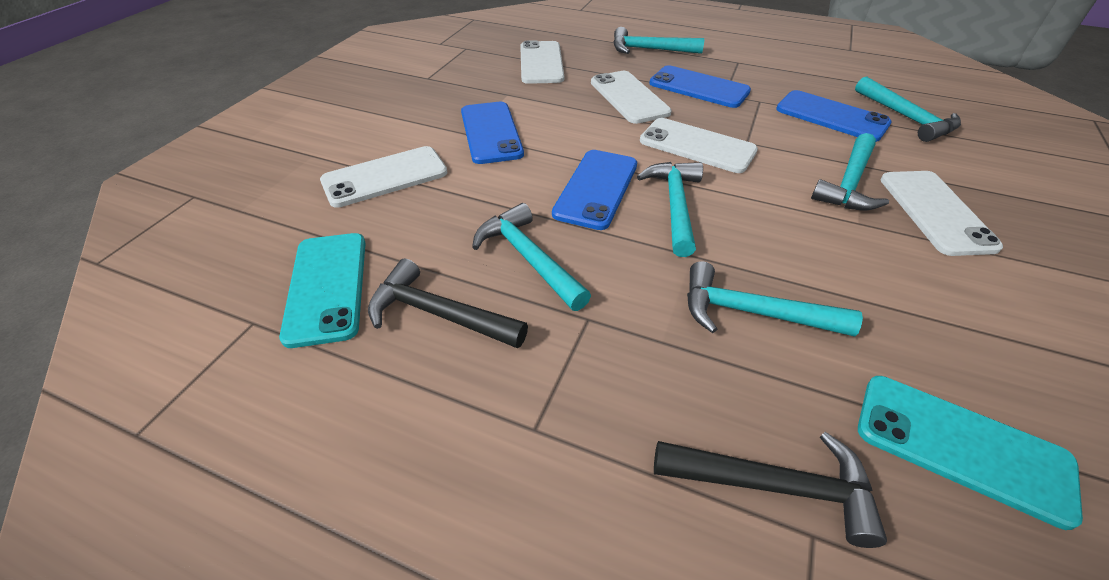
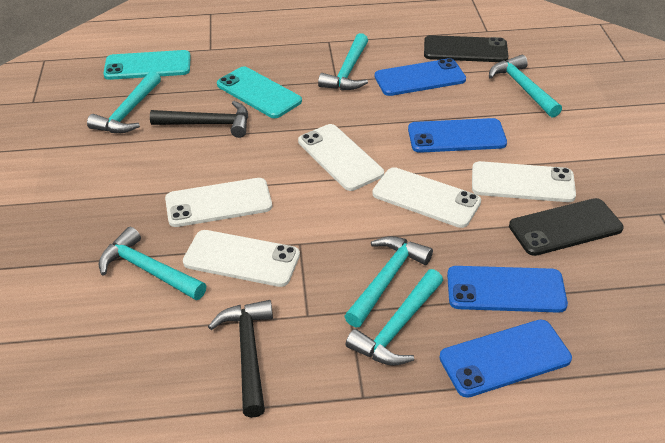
black phone: 0 -> 2

